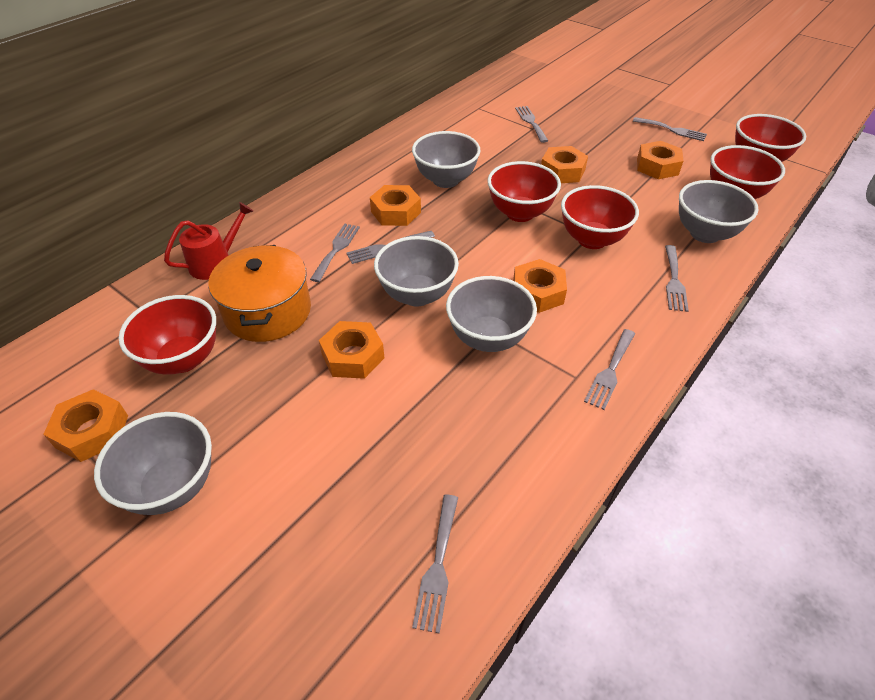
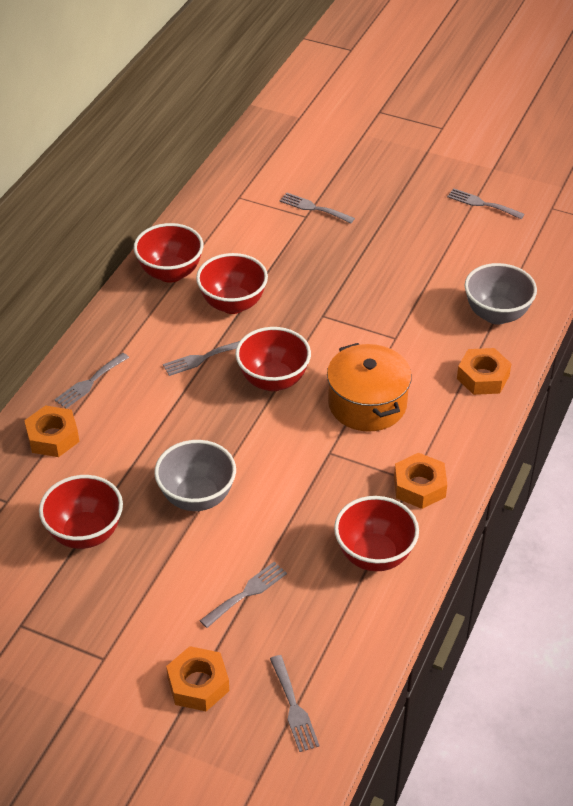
grey bowl: 5 -> 2
grey fork: 7 -> 6
orange nut: 6 -> 4
red watering can: 1 -> 0

